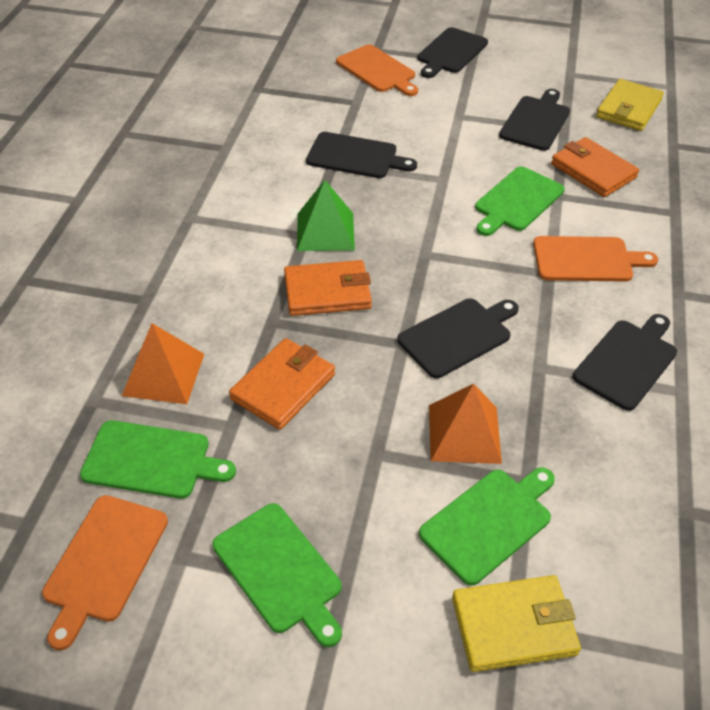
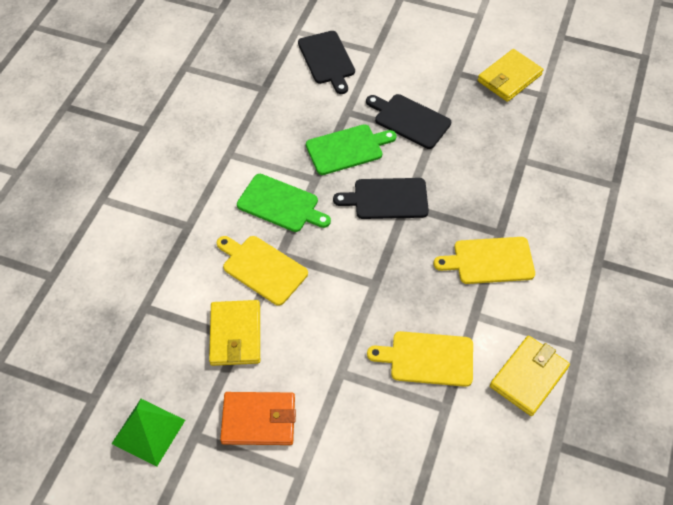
black cutting board: 5 -> 3
green cutting board: 4 -> 2
orange cutting board: 3 -> 0
orange pyramid: 2 -> 0
orange wallet: 3 -> 1
yellow cutting board: 0 -> 3
yellow wallet: 2 -> 3

